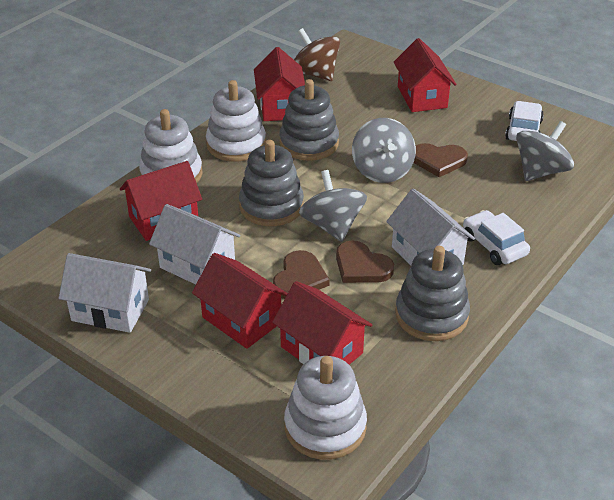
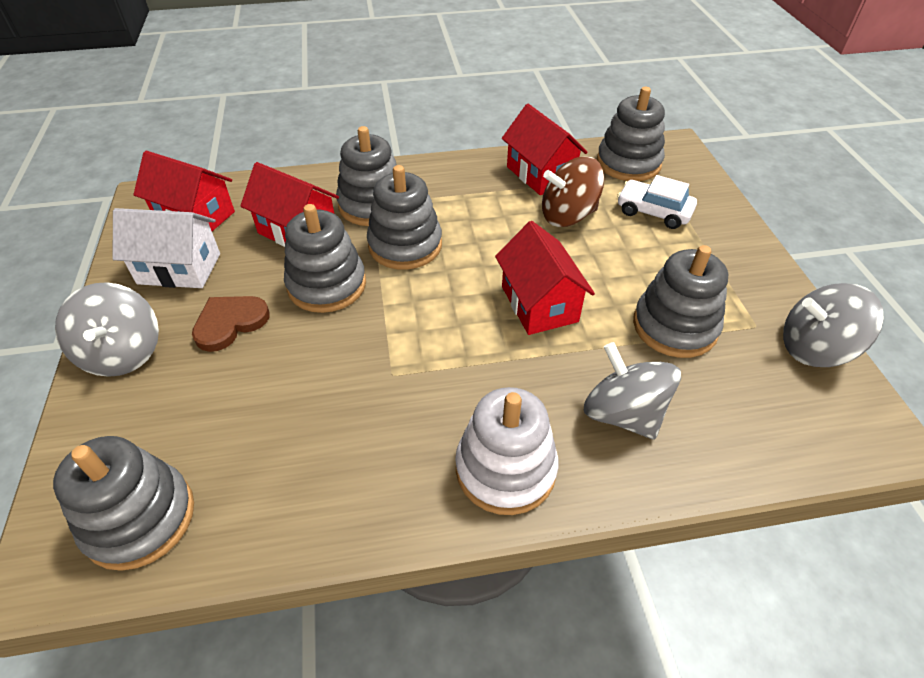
brown heart: 3 -> 1
grey stacking toy: 3 -> 6
red house: 5 -> 4
white car: 2 -> 1
white house: 3 -> 1
white stacking toy: 3 -> 1

